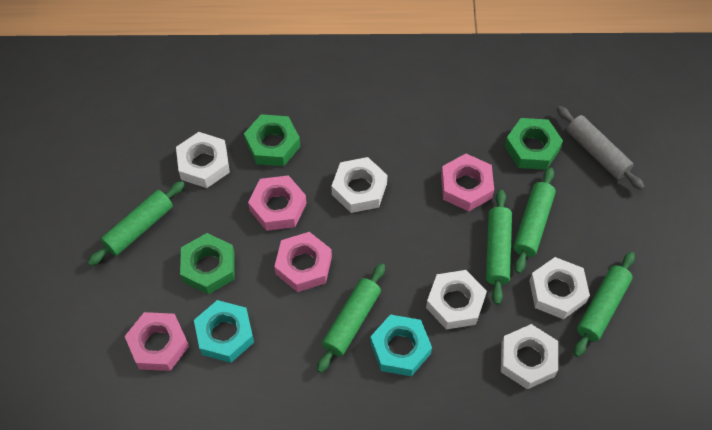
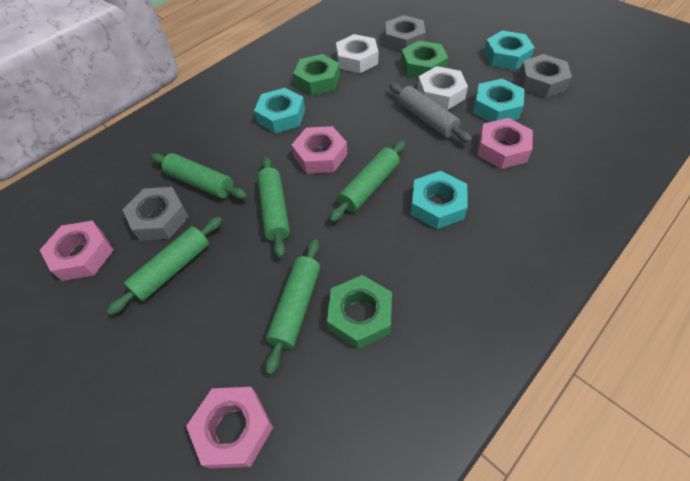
grey nut: 0 -> 3
turquoise nut: 2 -> 4
white nut: 5 -> 2

